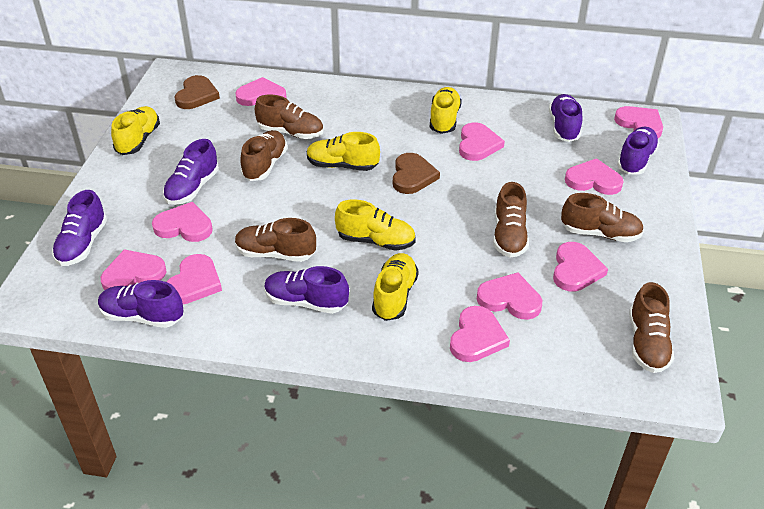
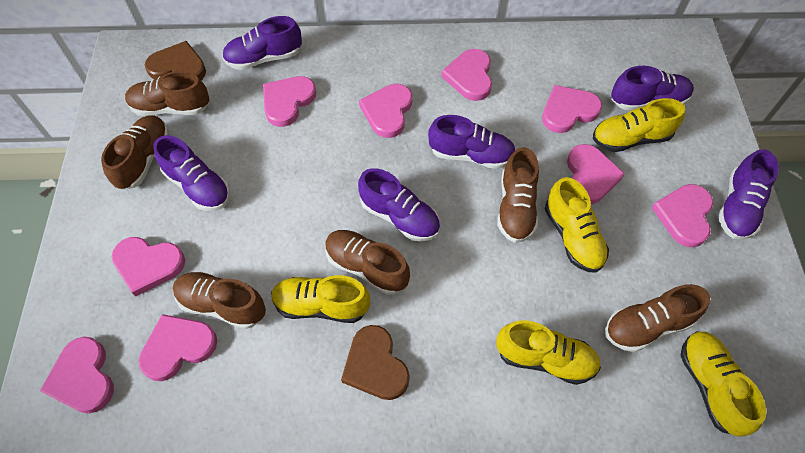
pink heart: 10 -> 9

